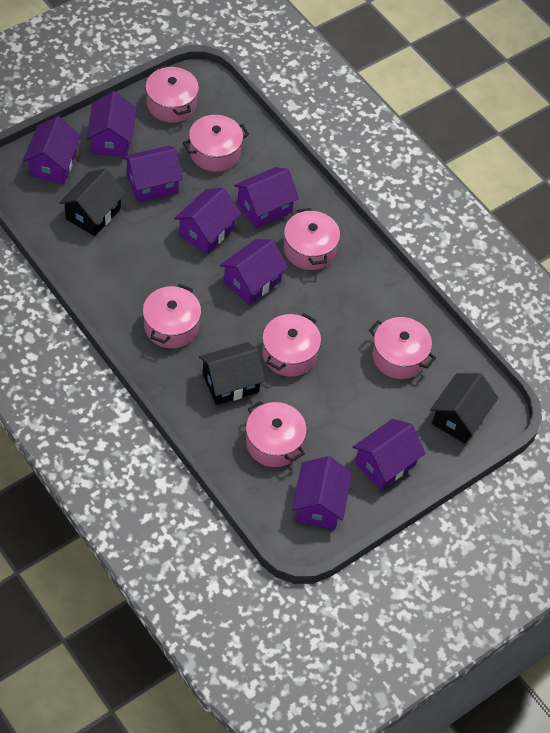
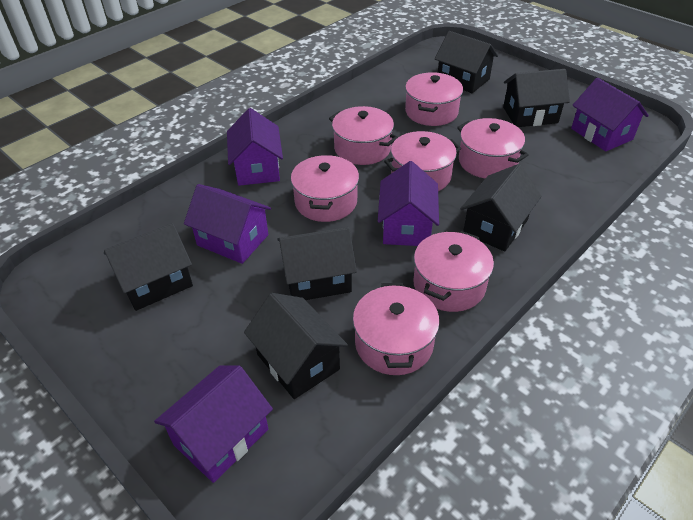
black house: 3 -> 6
purple house: 8 -> 5

